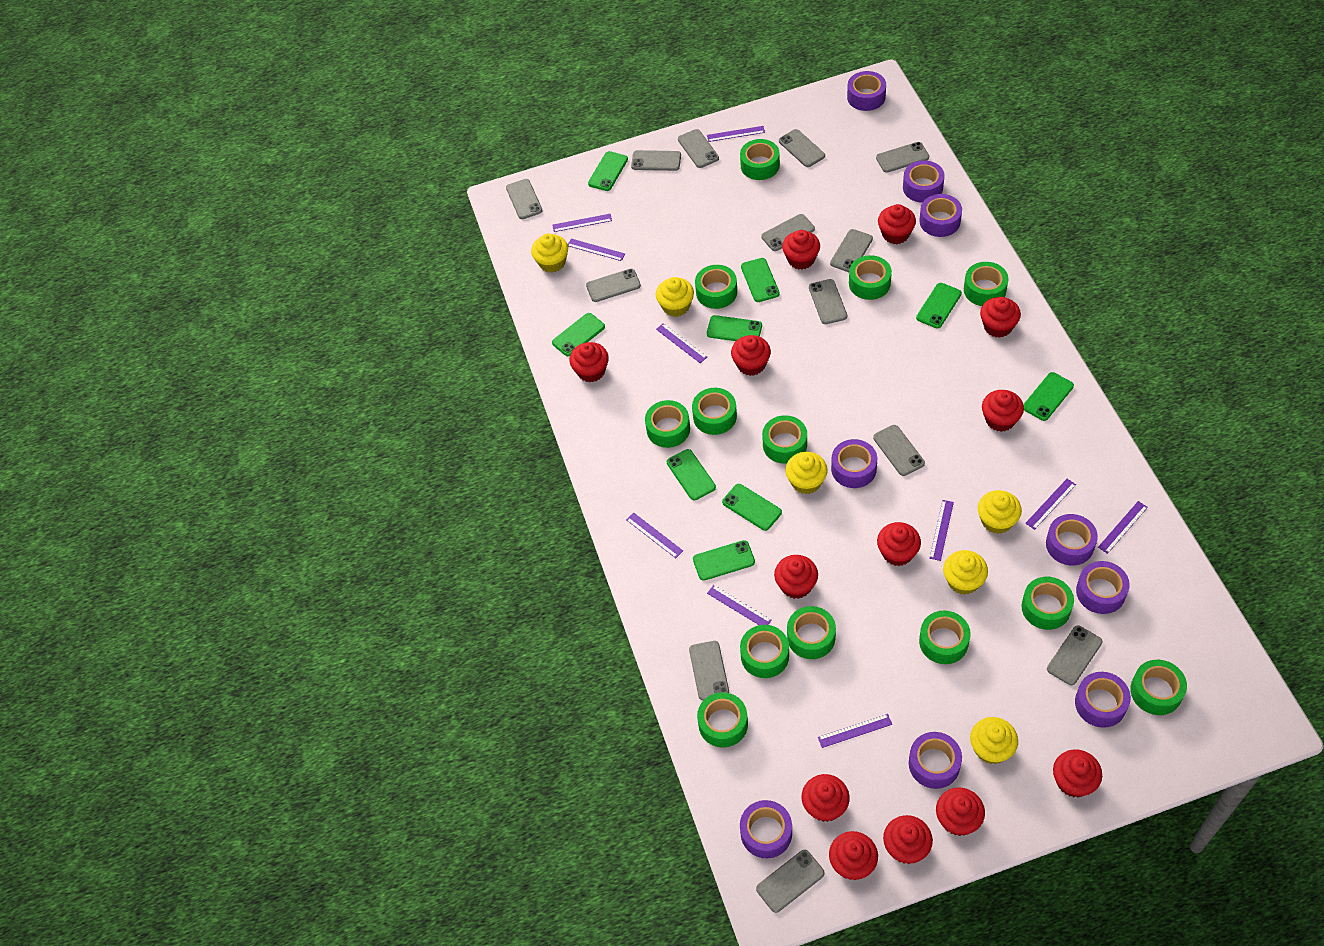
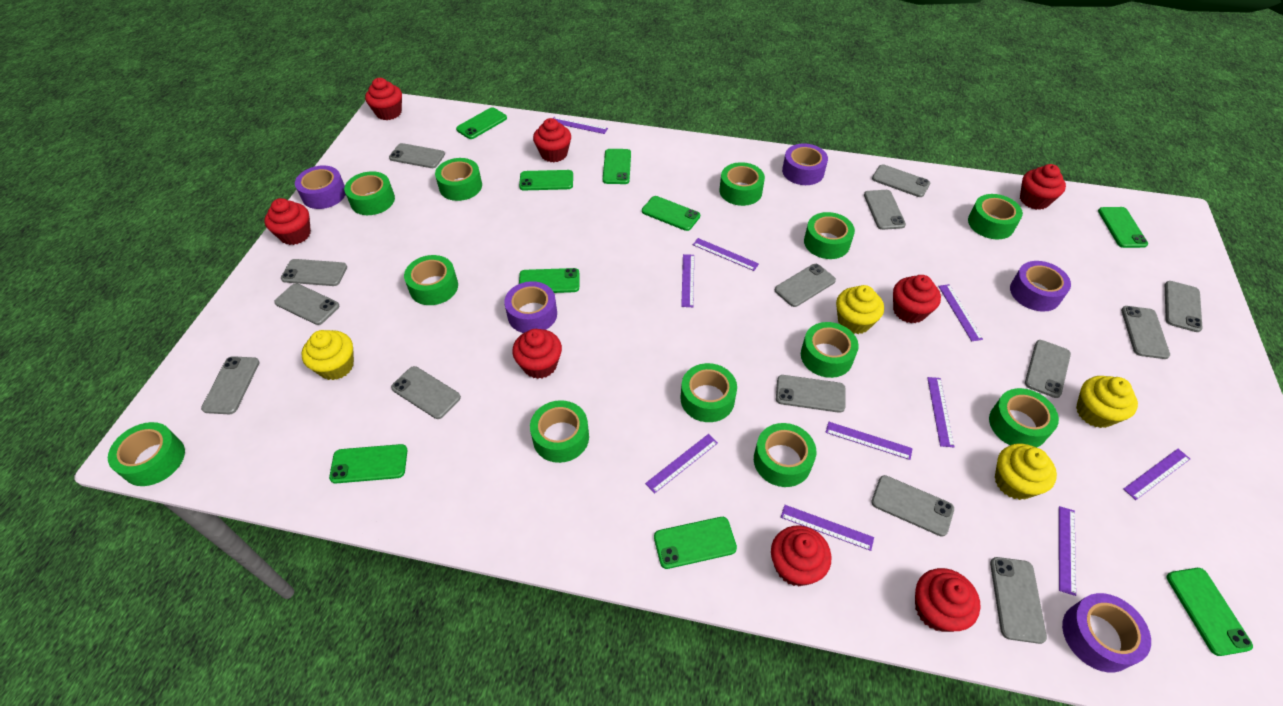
green tape: 13 -> 12
grey phone: 13 -> 14
purple tape: 9 -> 5
red cupcake: 13 -> 8
yellow cupcake: 6 -> 4

